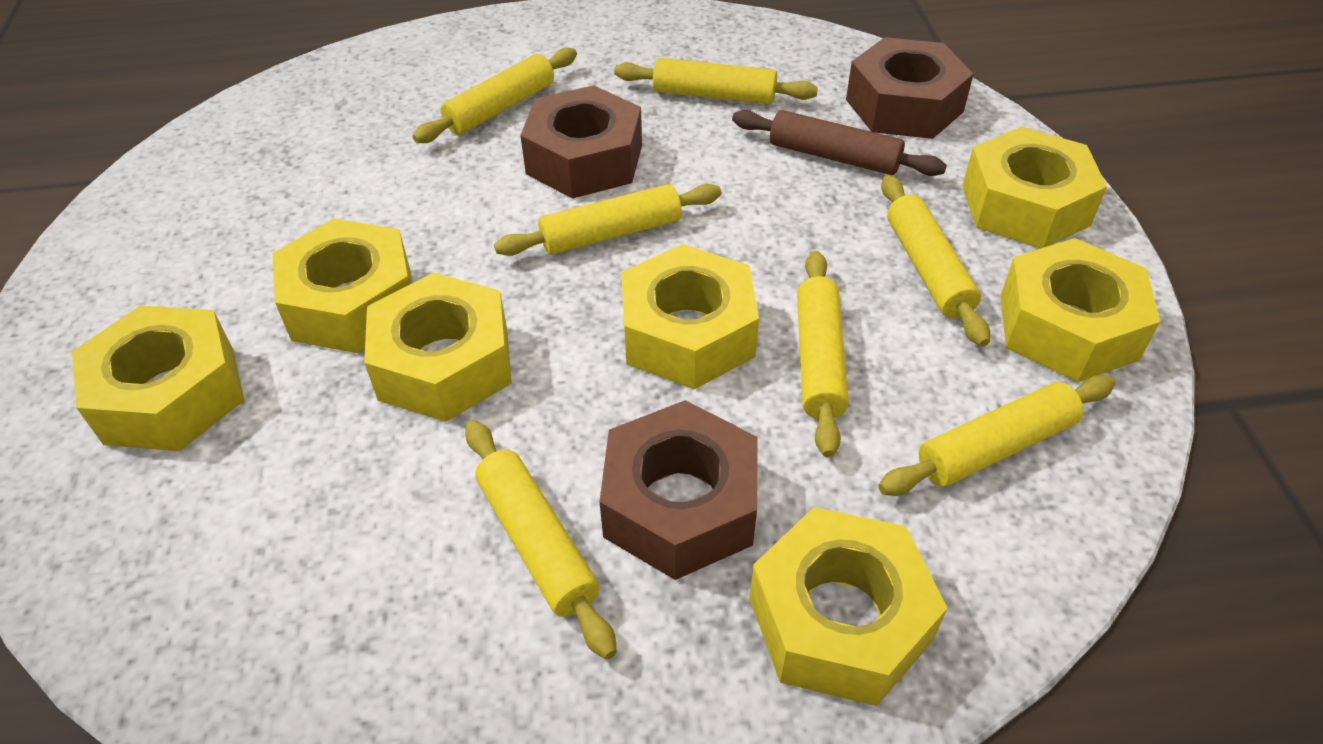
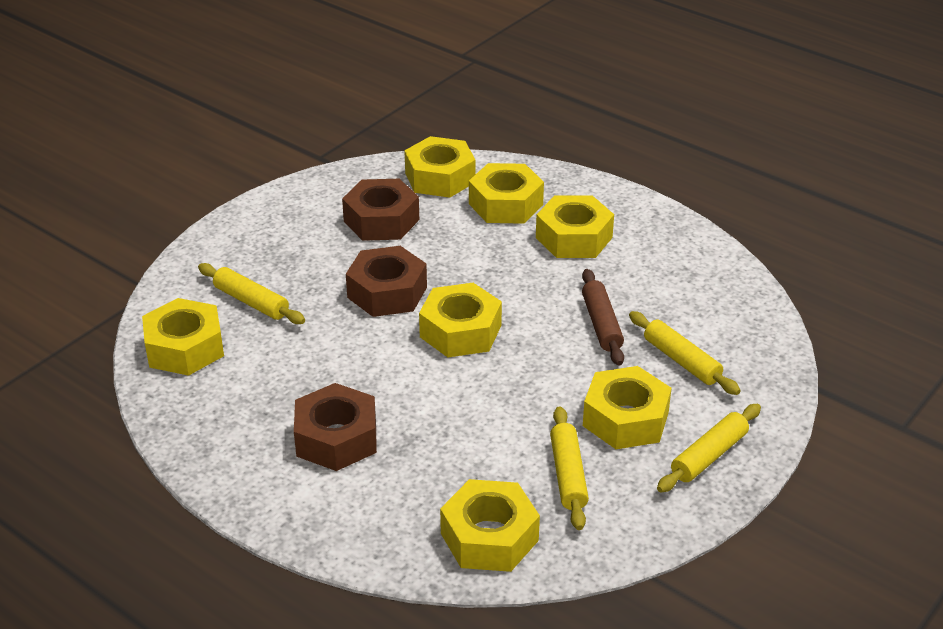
yellow rolling pin: 7 -> 4

